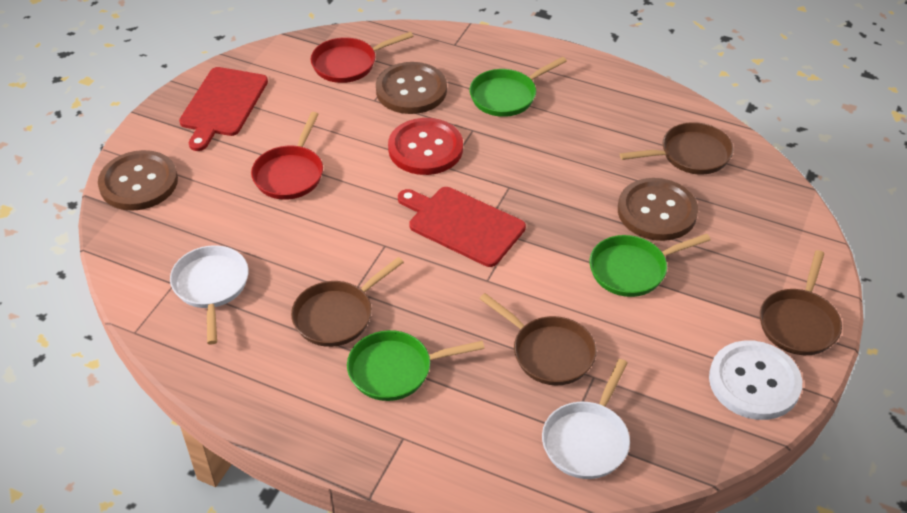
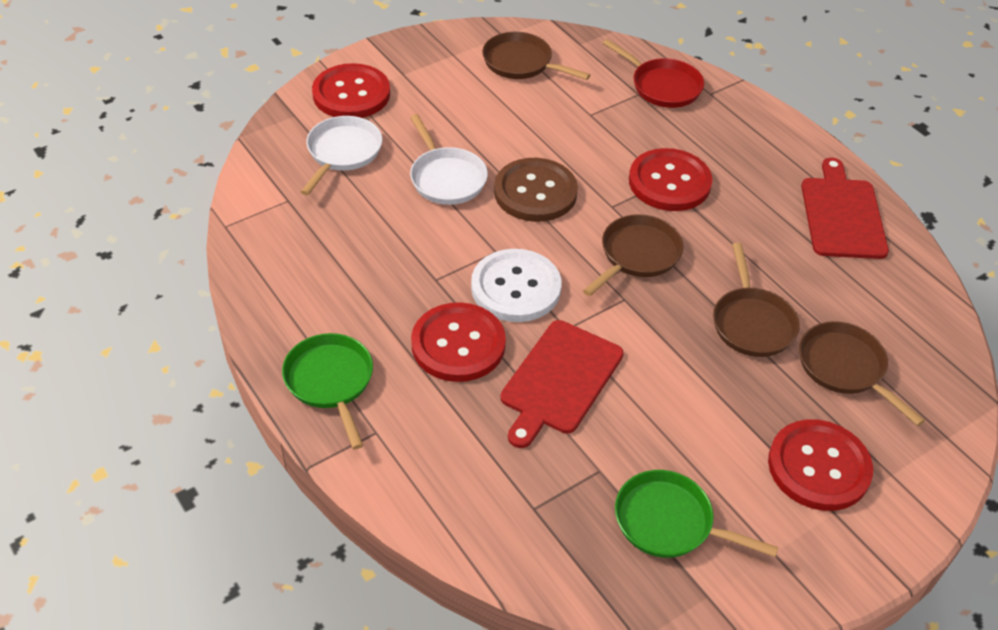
brown button: 3 -> 1
green pan: 3 -> 2
red button: 1 -> 4
red pan: 2 -> 1

